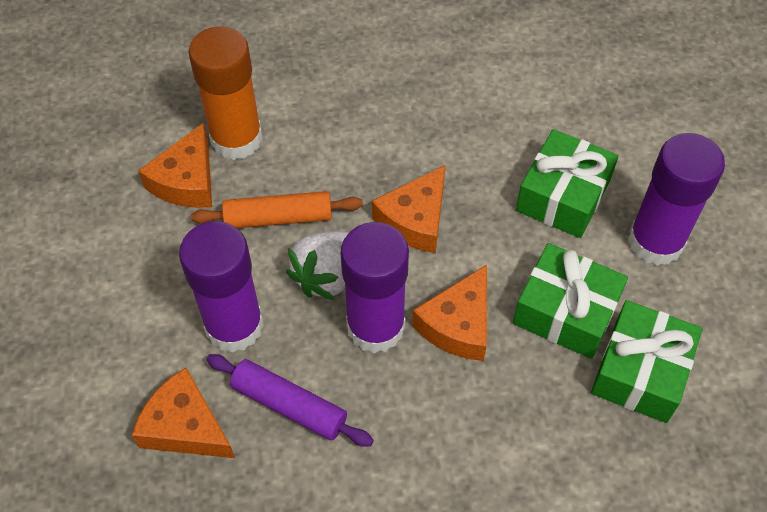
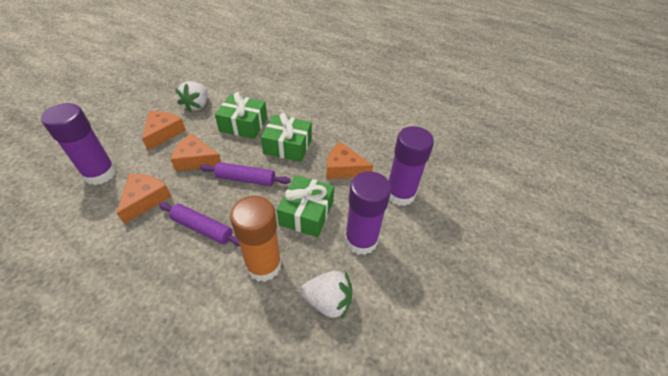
orange rolling pin: 1 -> 0
purple rolling pin: 1 -> 2
white strawberry: 1 -> 2

